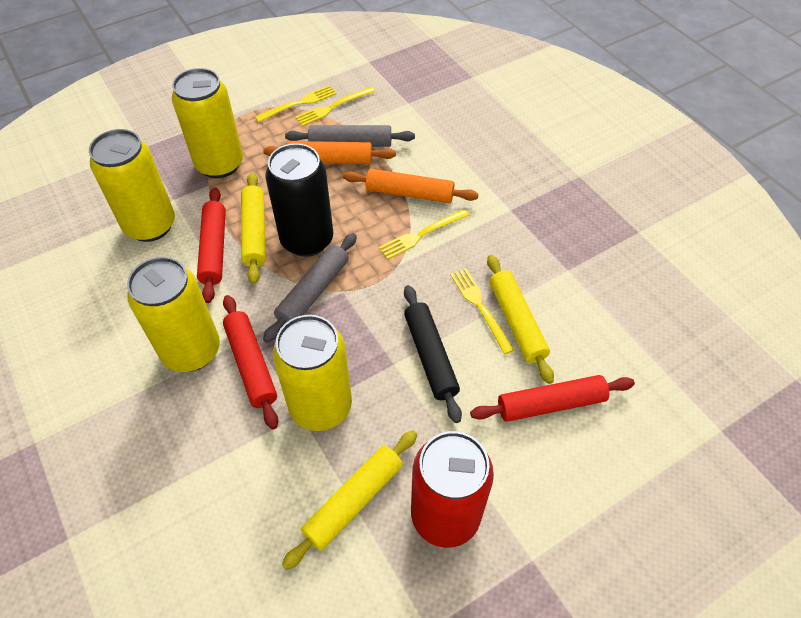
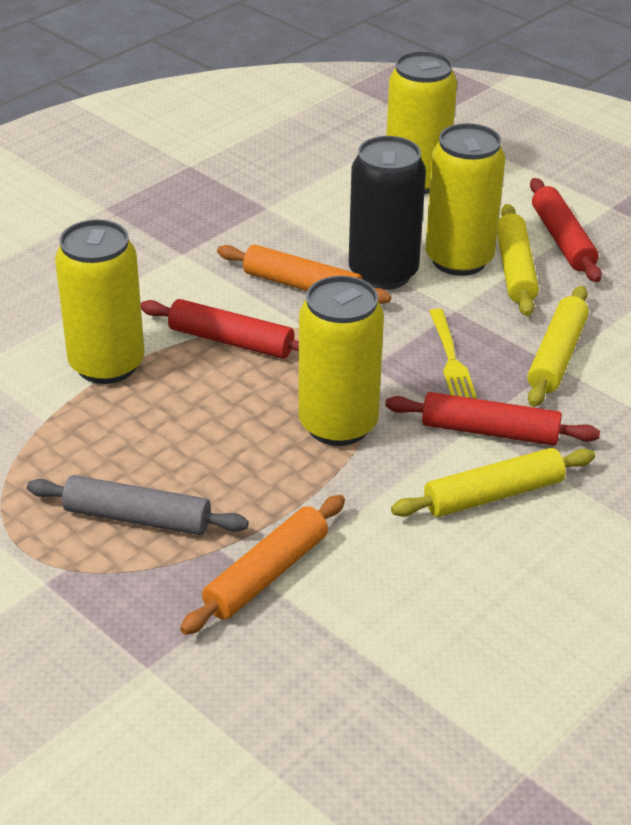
black rolling pin: 1 -> 0
grey rolling pin: 2 -> 1
red can: 1 -> 0
yellow fork: 4 -> 1

